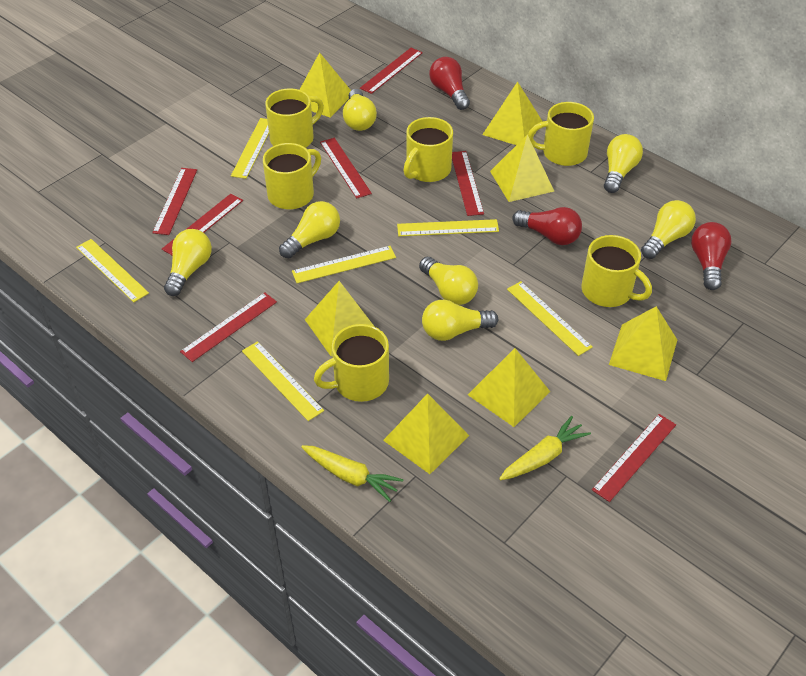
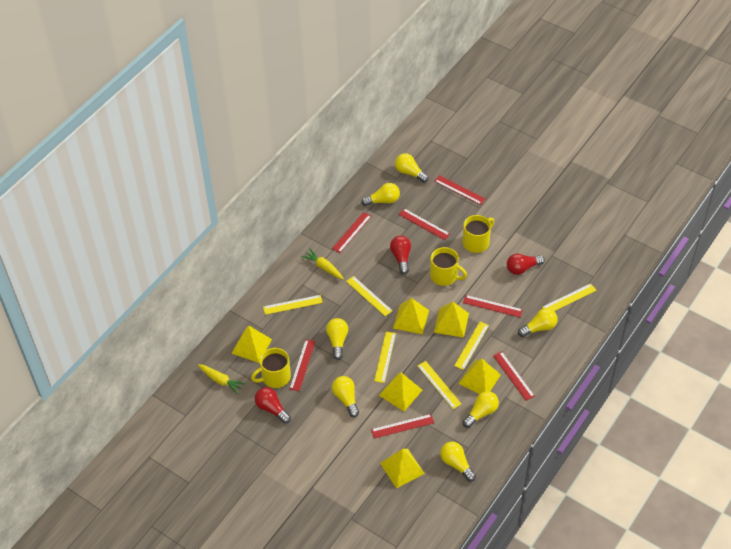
yellow mug: 6 -> 3
yellow pyramid: 7 -> 6

